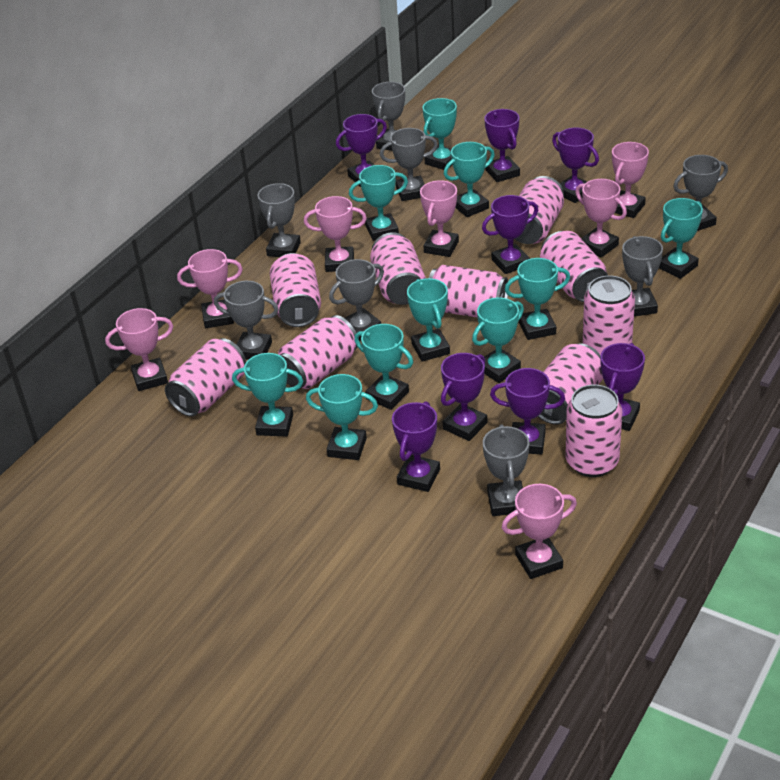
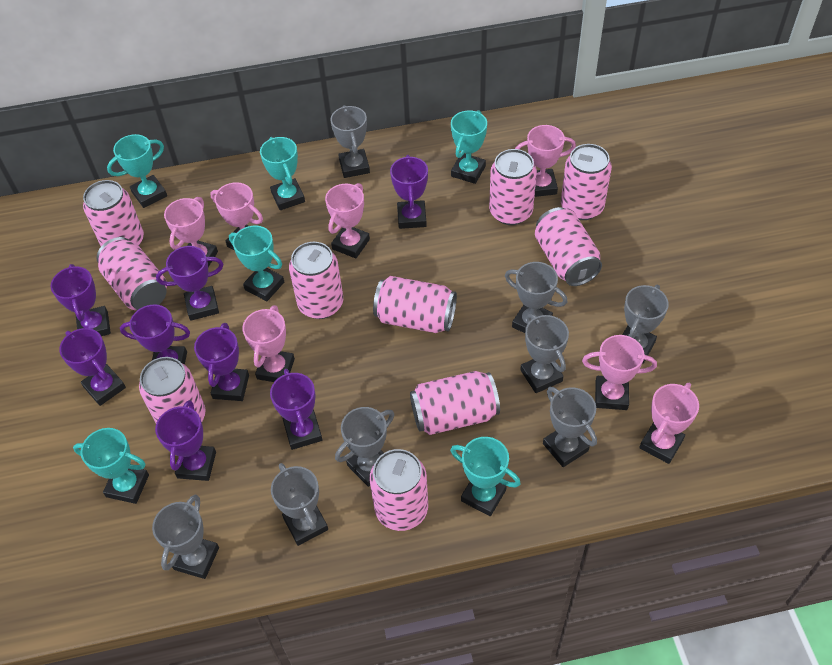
turquoise trophy: 10 -> 6

